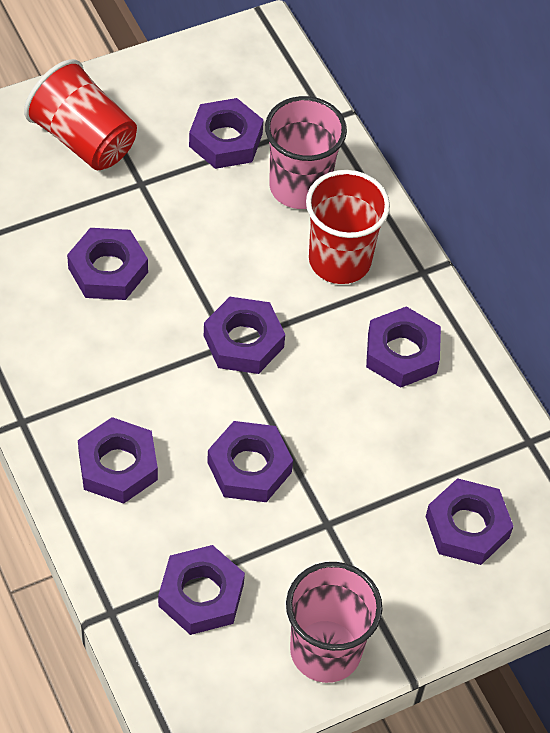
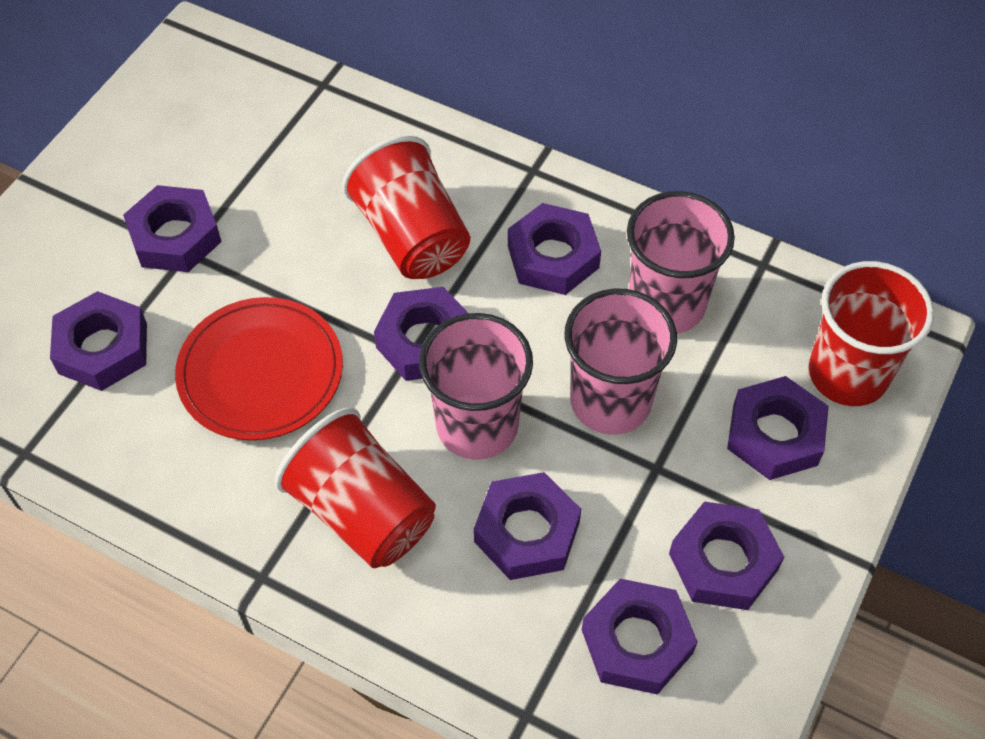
pink cup: 2 -> 3
red cup: 2 -> 3
red plate: 0 -> 1

